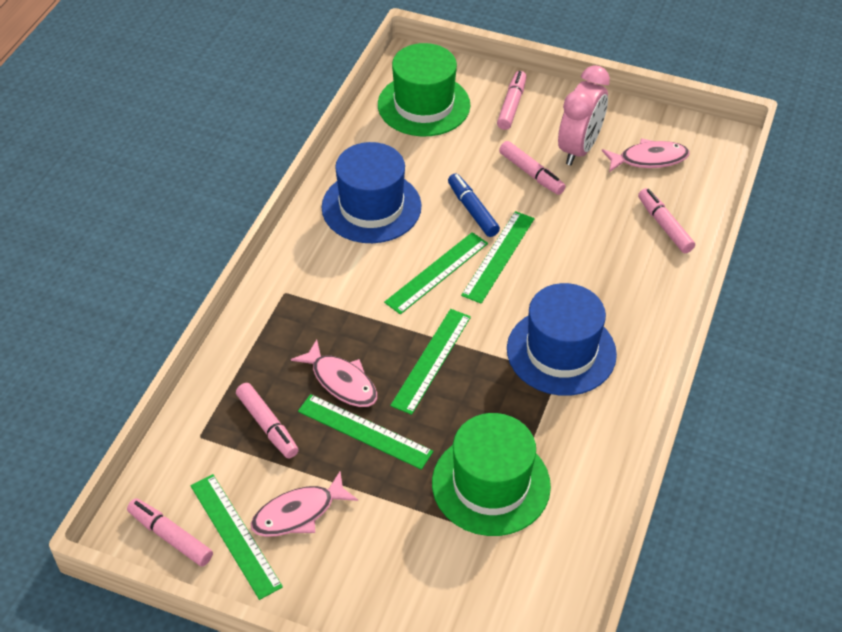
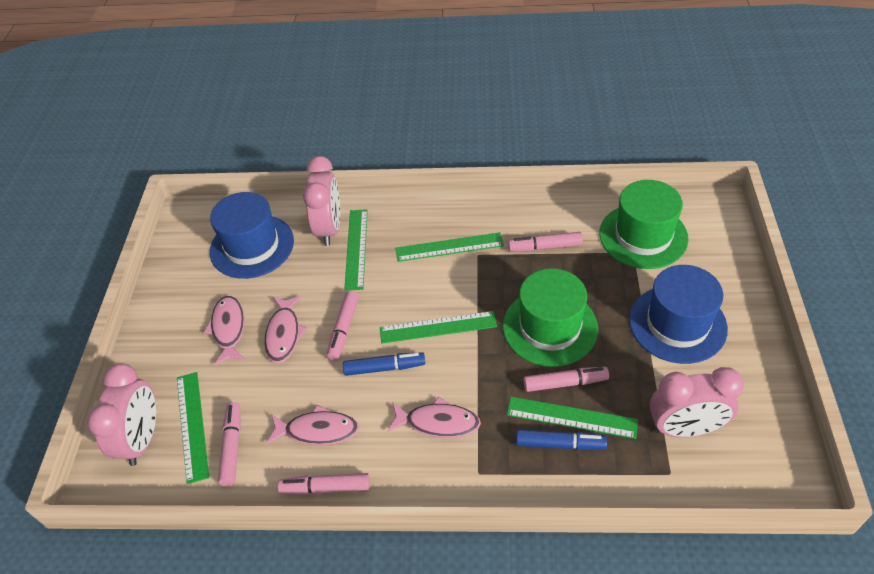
blue marker: 1 -> 2
pink clock: 1 -> 3
pink fish: 3 -> 4

